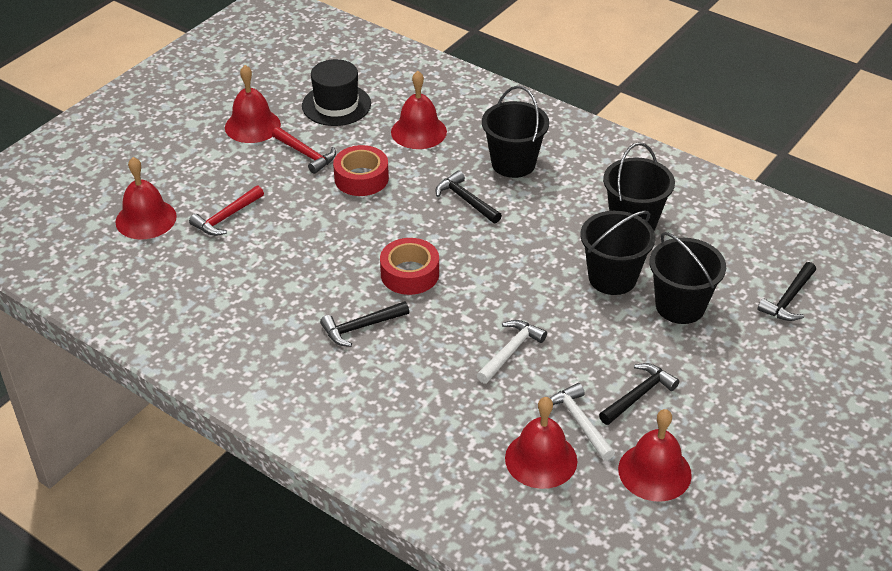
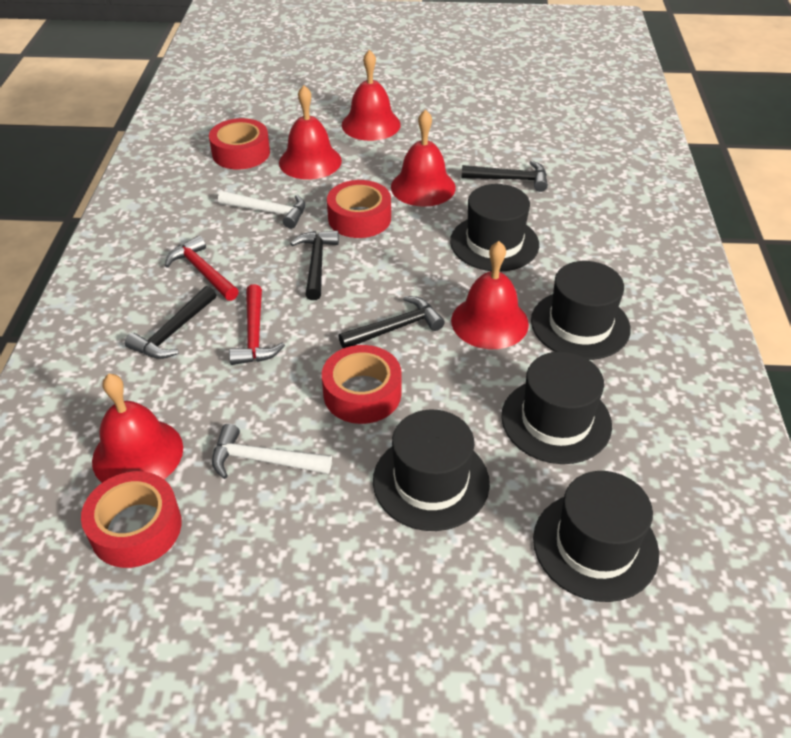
black bucket: 4 -> 0
black hat: 1 -> 5
red tape: 2 -> 4

